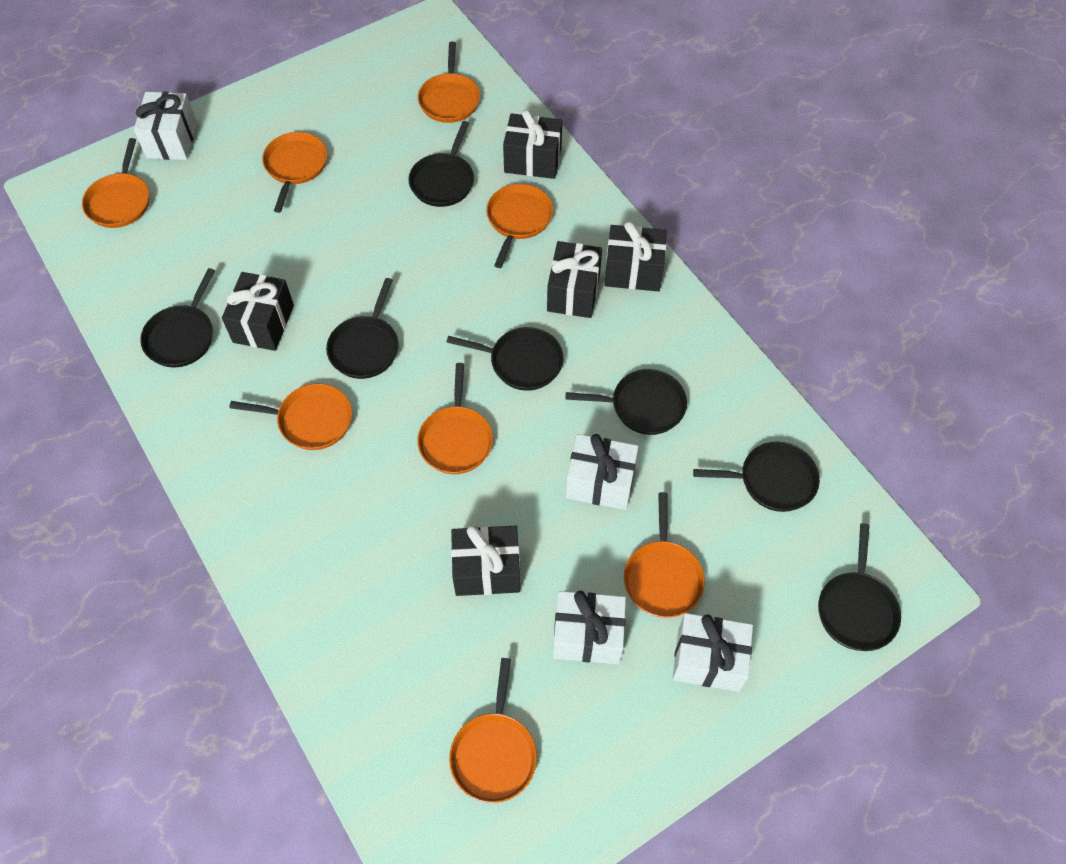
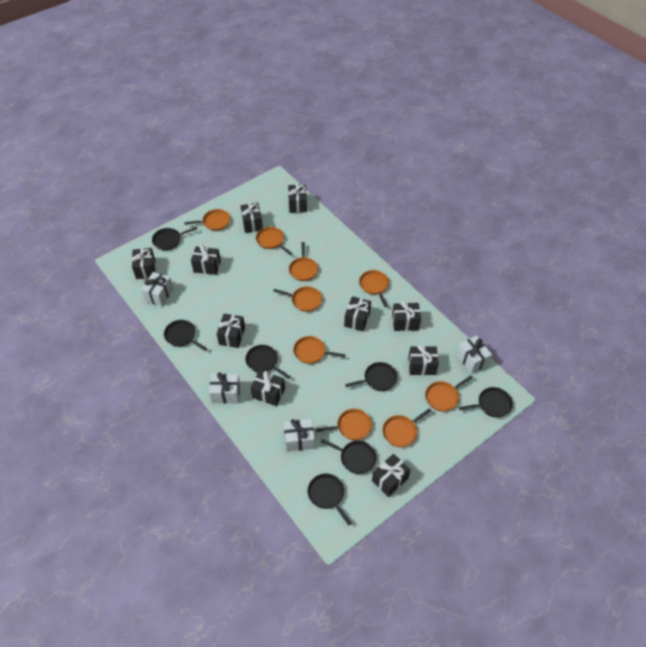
black gift: 5 -> 10
orange pan: 8 -> 9

